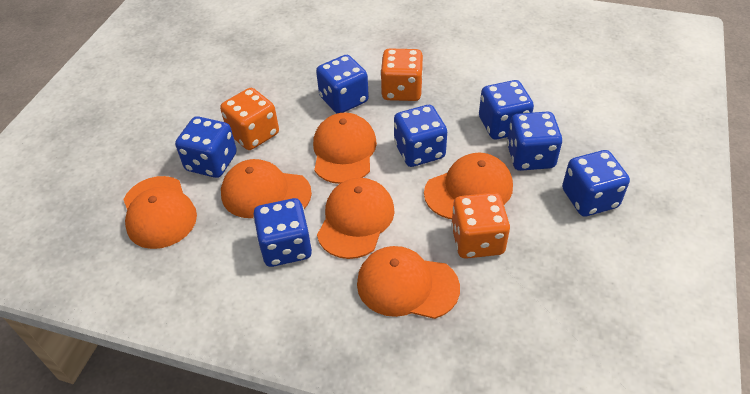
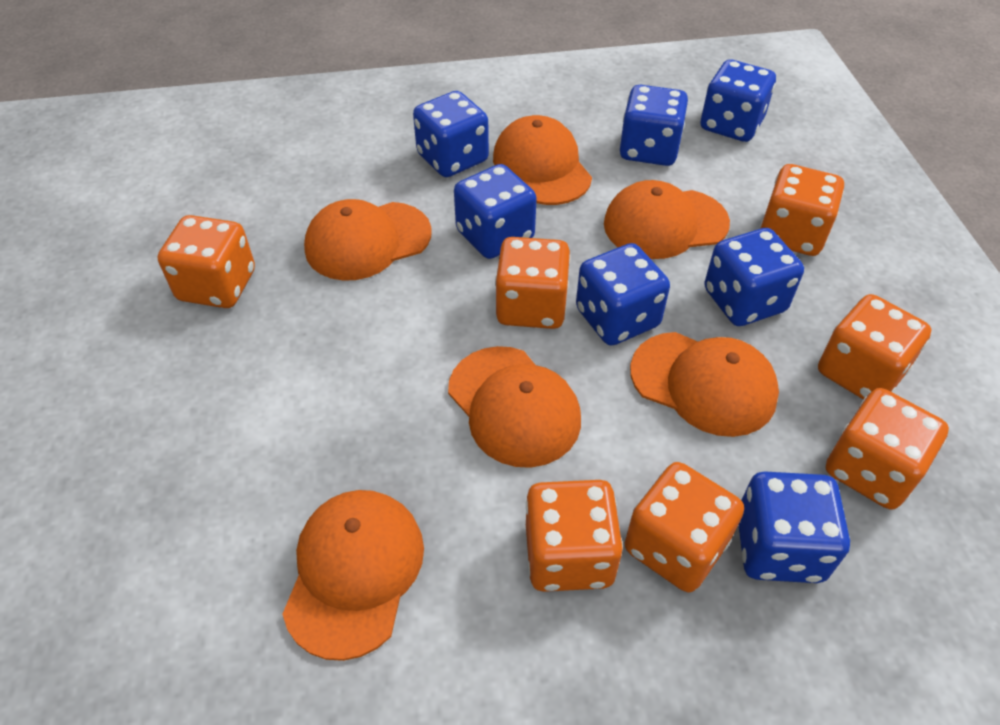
orange dice: 3 -> 7

